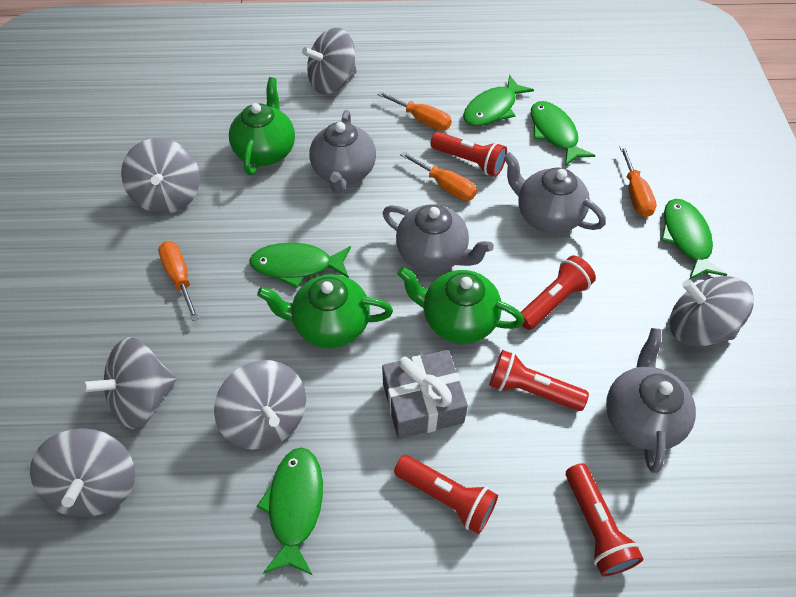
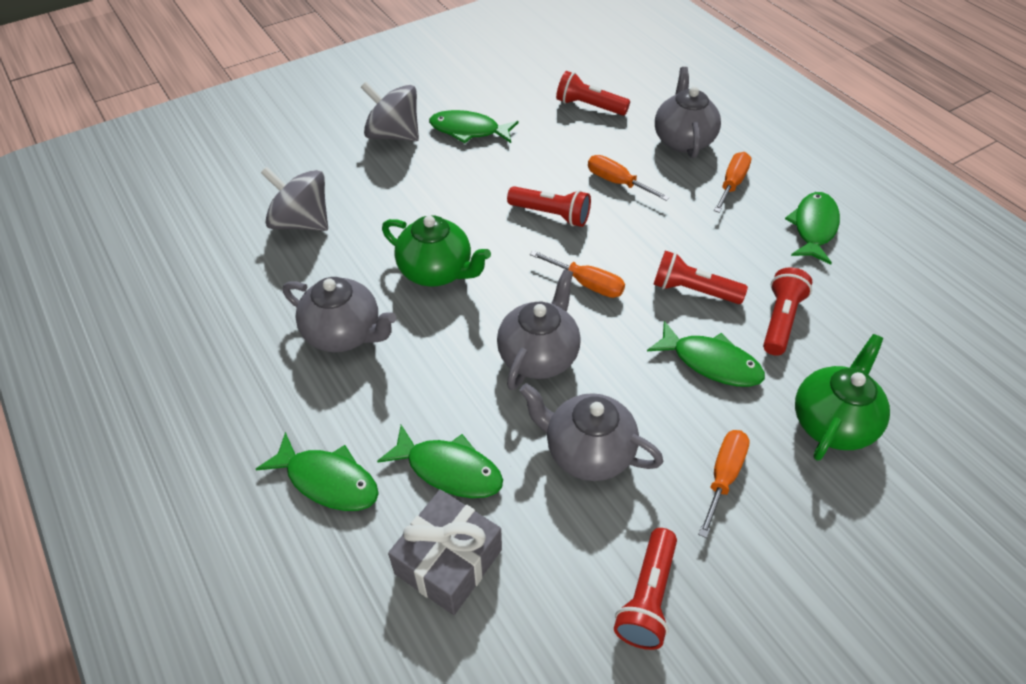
green teapot: 3 -> 2
grey spinning top: 6 -> 2

